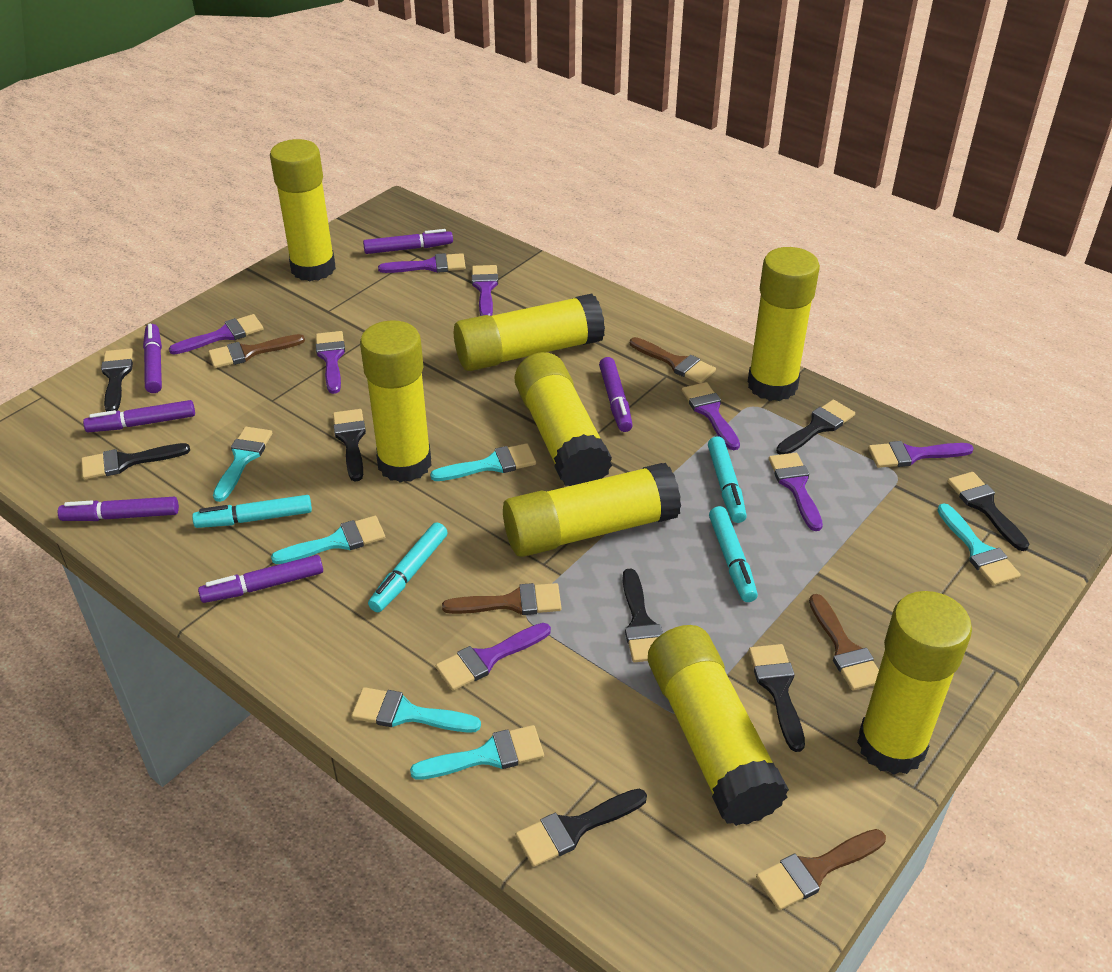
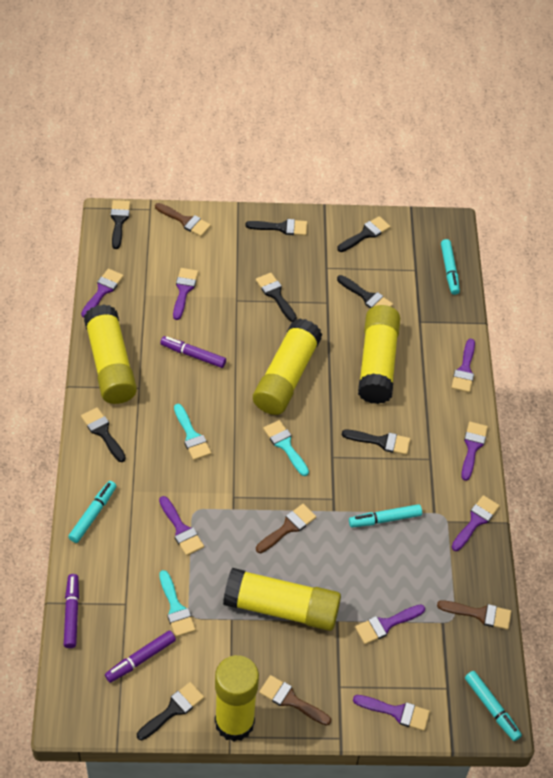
brown brush: 5 -> 4
purple marker: 6 -> 3
turquoise brush: 6 -> 3
yellow glue stick: 8 -> 5

